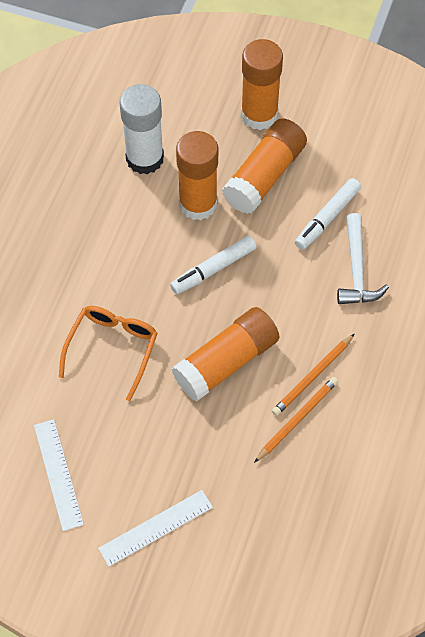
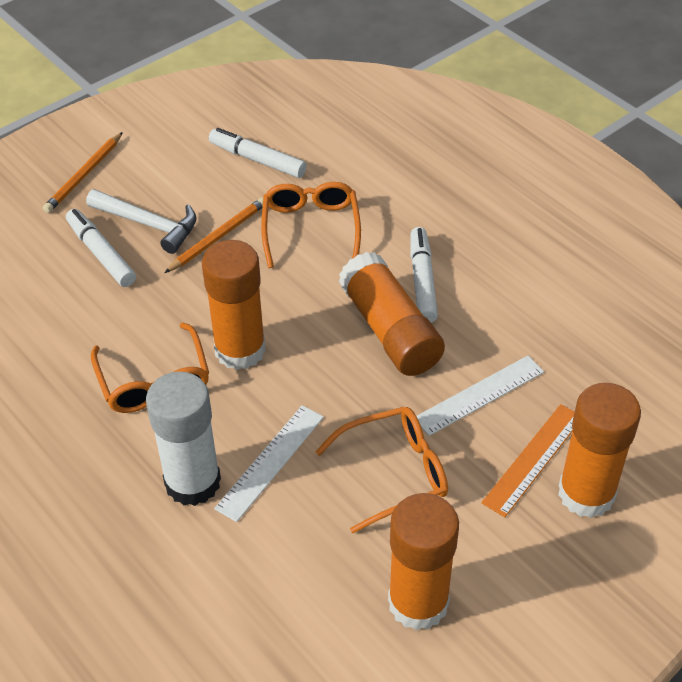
orange glasses: 1 -> 3
orange ruler: 0 -> 1
white marker: 2 -> 3

